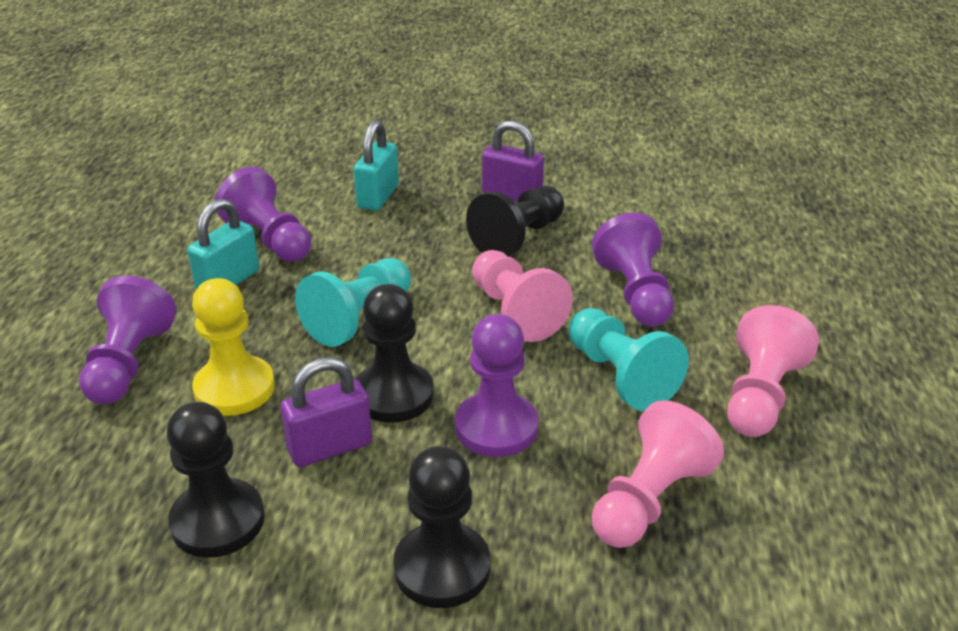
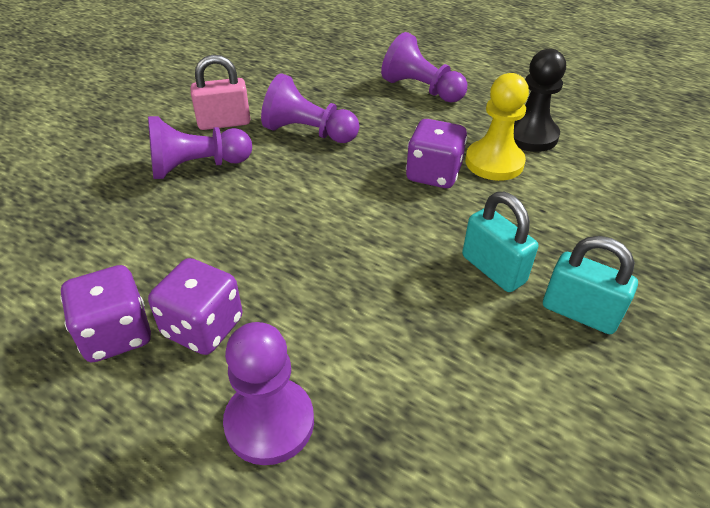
black pawn: 4 -> 1
pink padlock: 0 -> 1
pink pawn: 3 -> 0
purple dice: 0 -> 3
purple padlock: 2 -> 0
turquoise pawn: 2 -> 0

